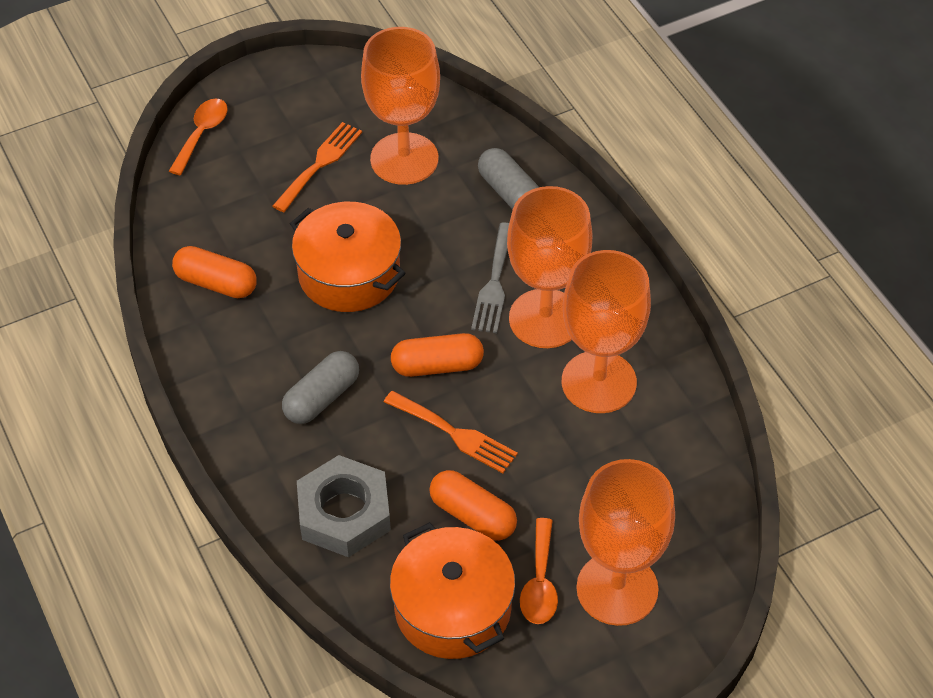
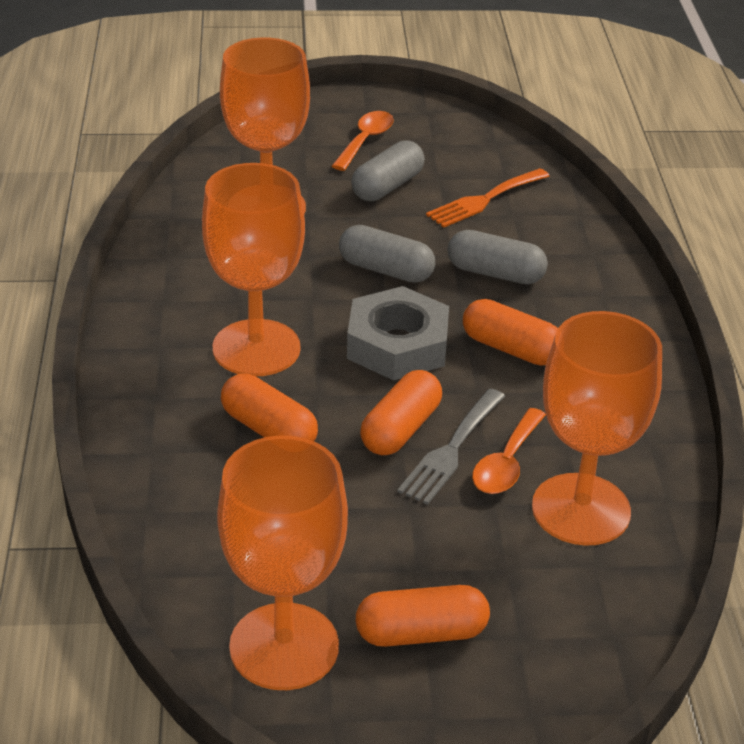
grey capsule: 2 -> 3
orange capsule: 3 -> 4
orange fork: 2 -> 1
orange pot: 2 -> 0

